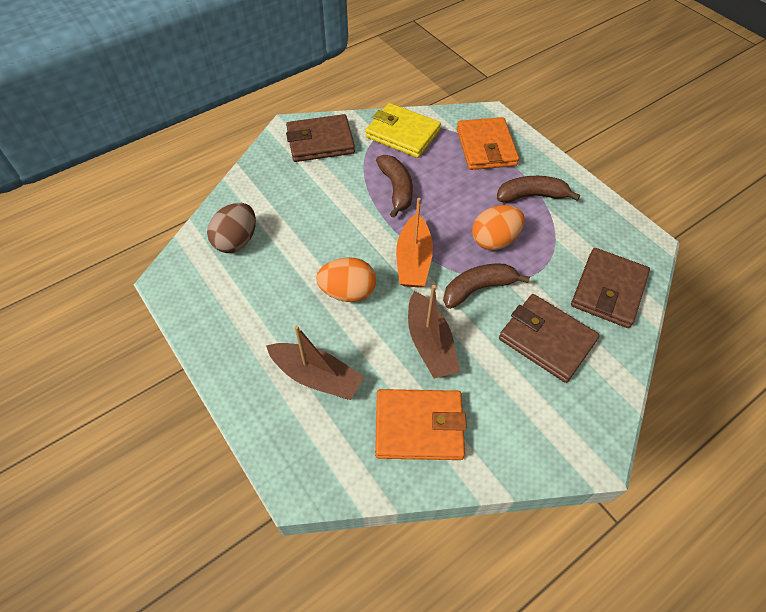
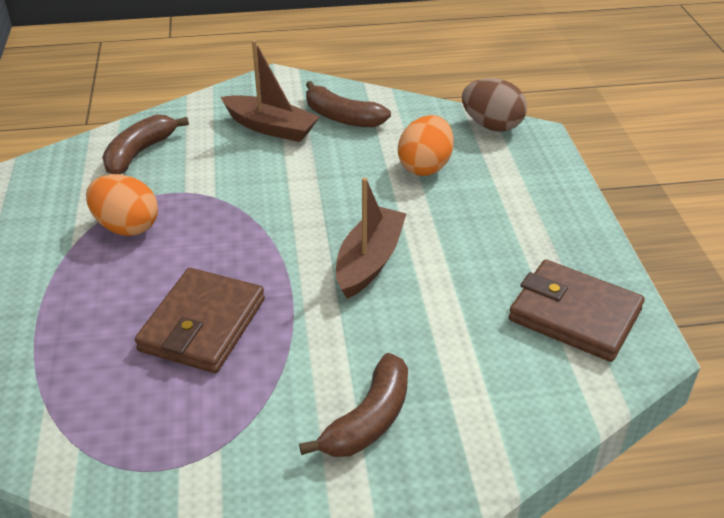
brown wallet: 3 -> 2
orange boat: 1 -> 0
orange wallet: 2 -> 0
yellow wallet: 1 -> 0

